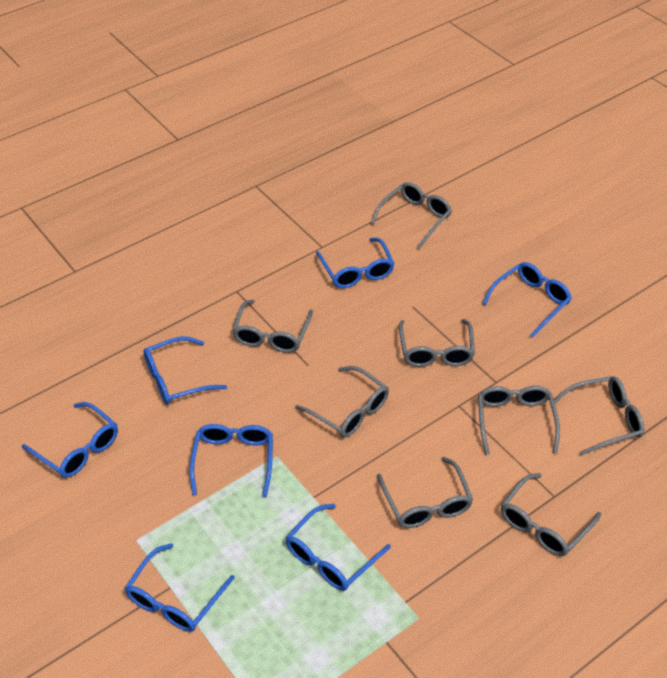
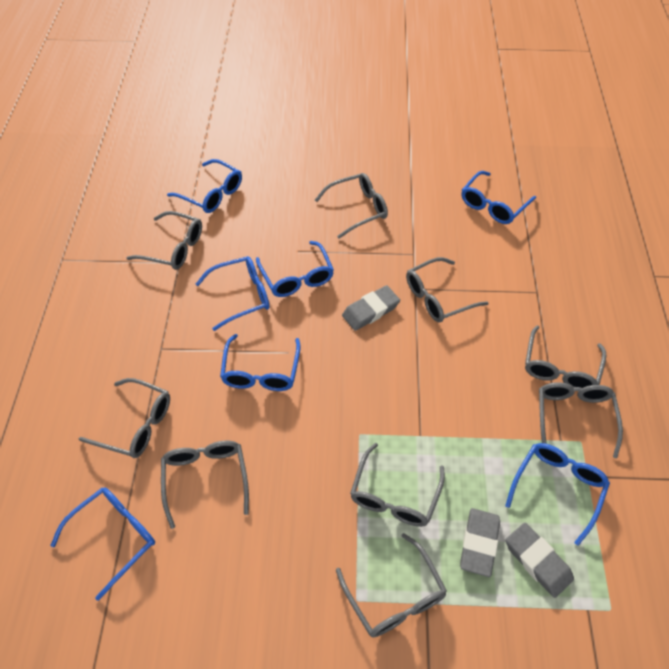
grey eraser: 0 -> 3
grey glasses: 8 -> 9

